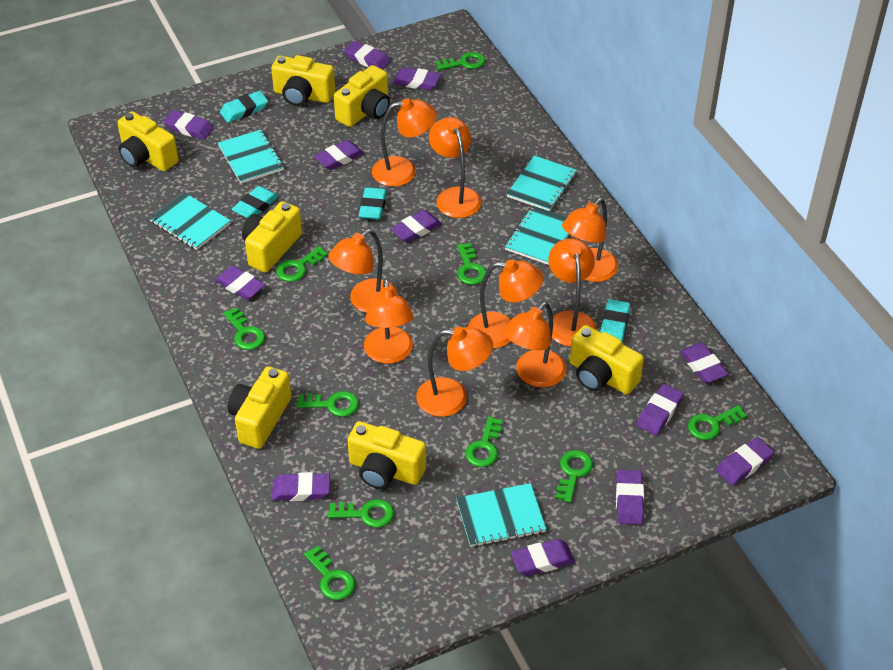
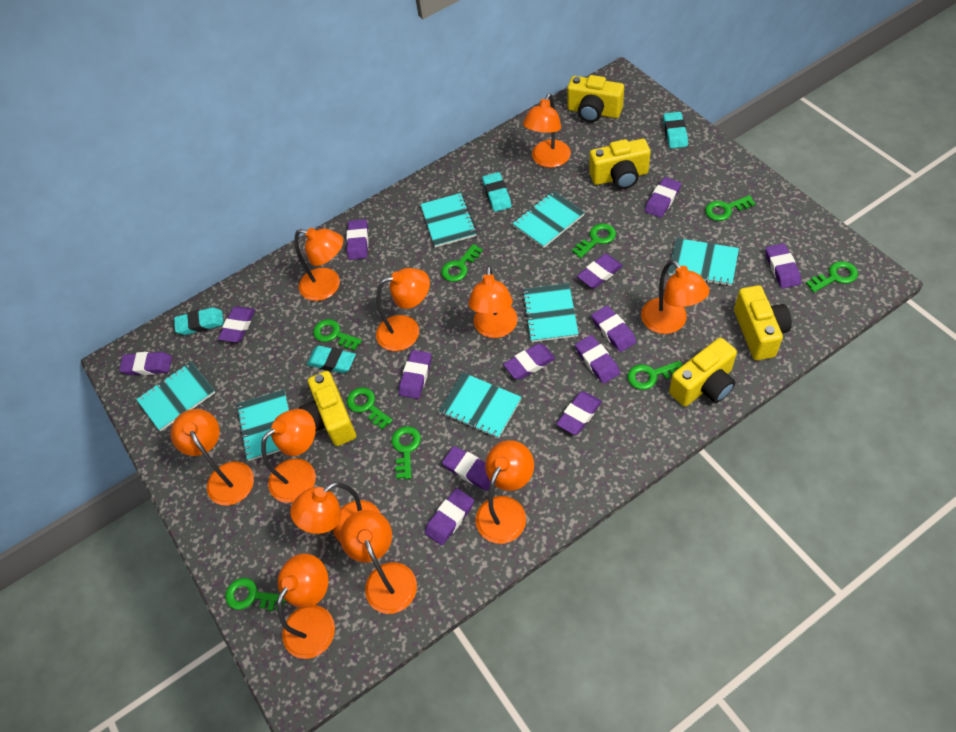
green key: 10 -> 9
orange lamp: 9 -> 11
purple eraser: 12 -> 13
turquoise notebook: 5 -> 7
yellow camera: 7 -> 5

